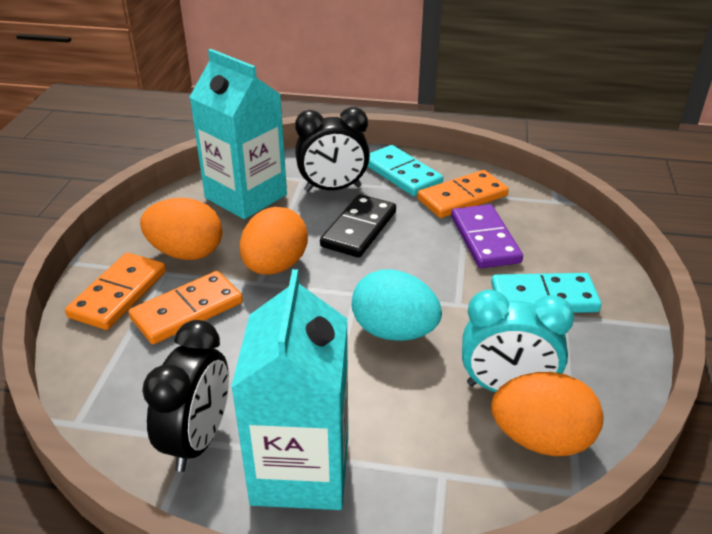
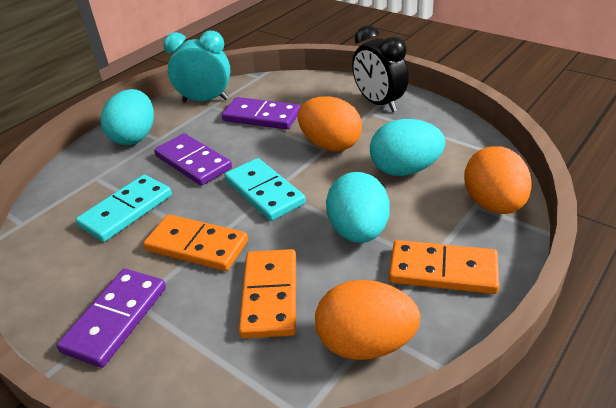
black clock: 2 -> 1
black domino: 1 -> 0
purple domino: 1 -> 3
turquoise carton: 2 -> 0
turquoise egg: 1 -> 3

